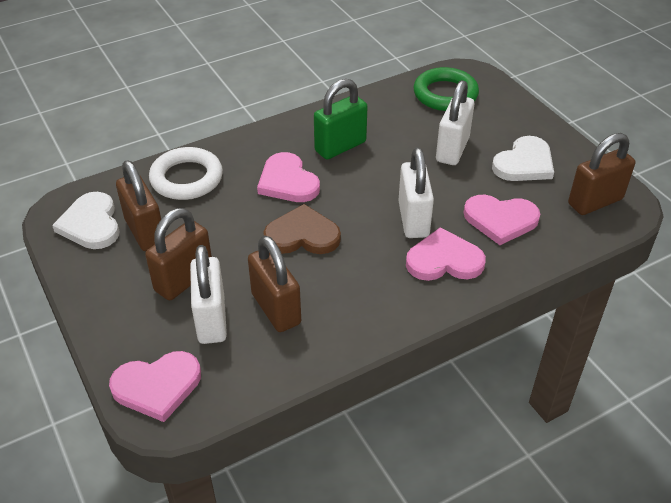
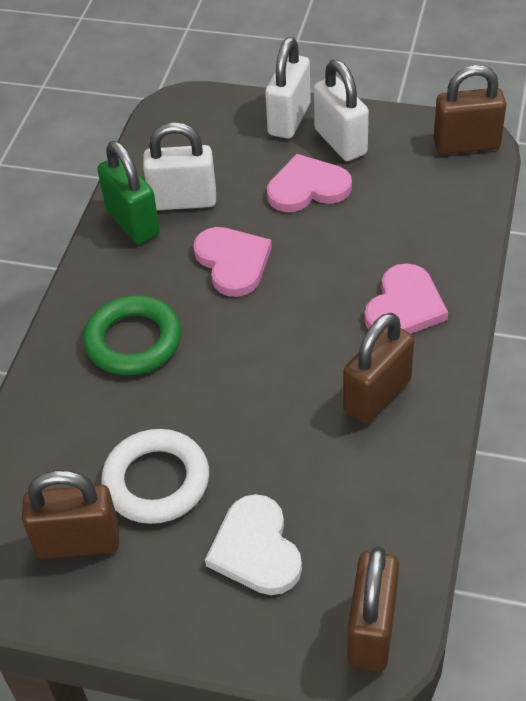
brown heart: 1 -> 0
pink heart: 4 -> 3
white heart: 2 -> 1

